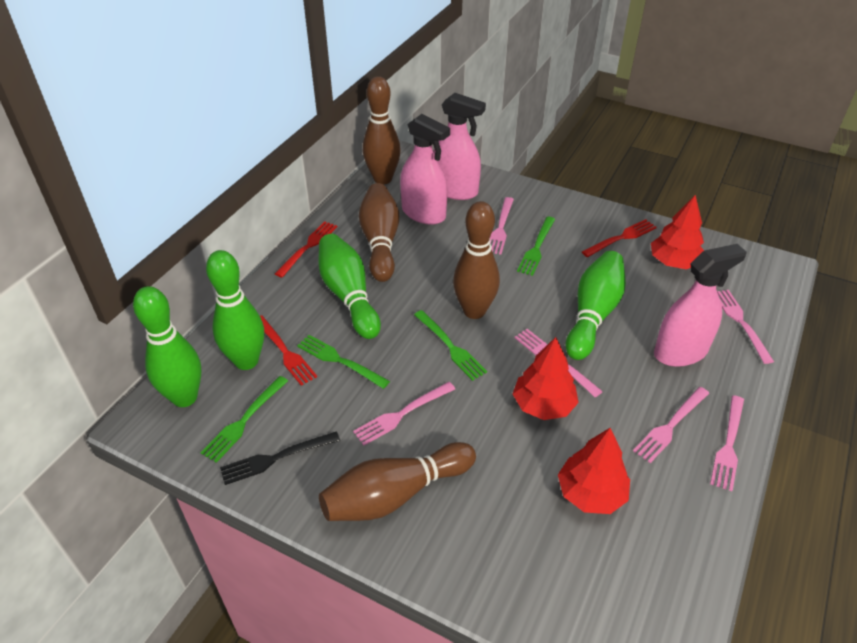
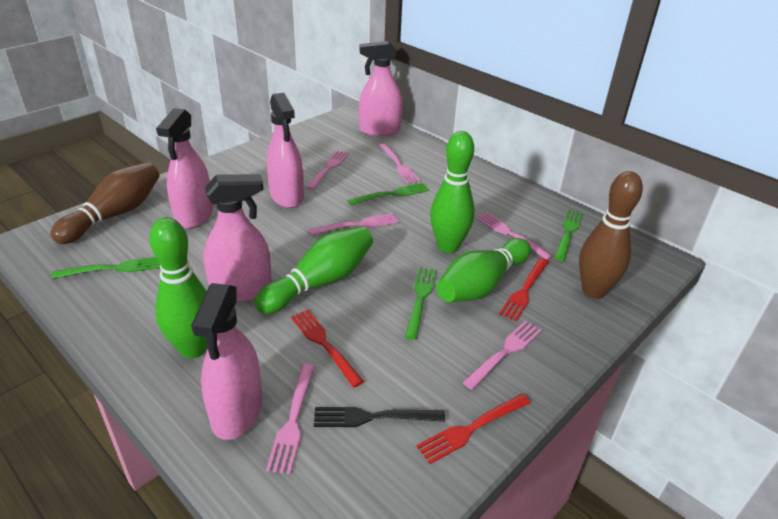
brown bowling pin: 4 -> 2
pink spray bottle: 3 -> 5
red tree: 3 -> 0

